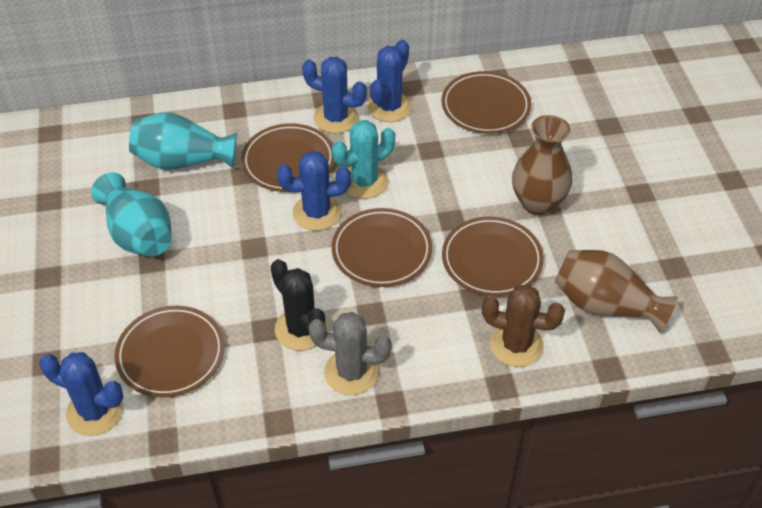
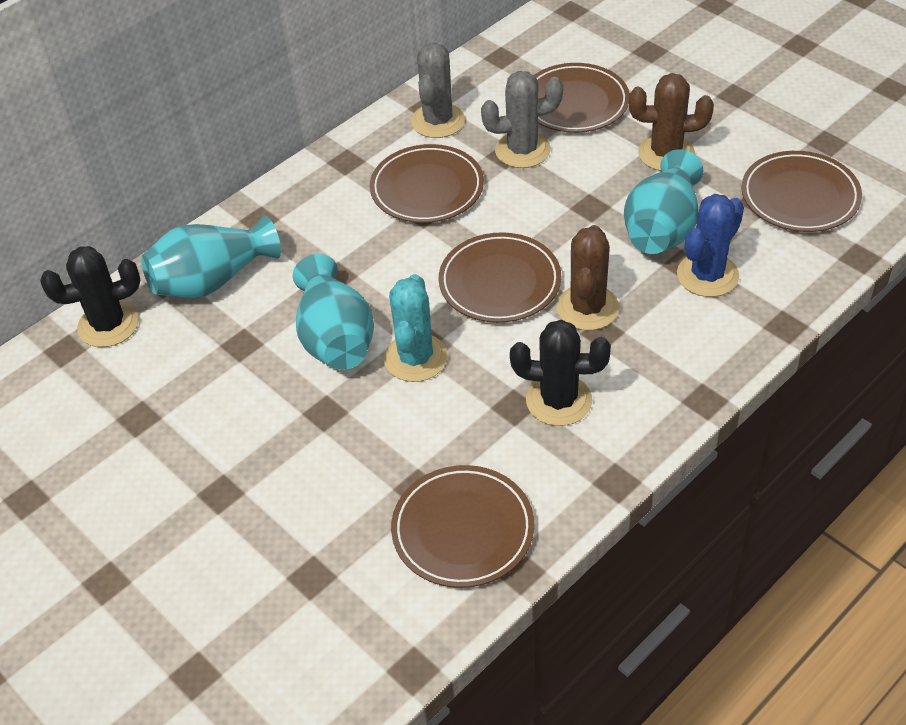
black cactus: 1 -> 2
blue cactus: 4 -> 1
brown cactus: 1 -> 2
brown vase: 2 -> 0
grey cactus: 1 -> 2
turquoise vase: 2 -> 3

